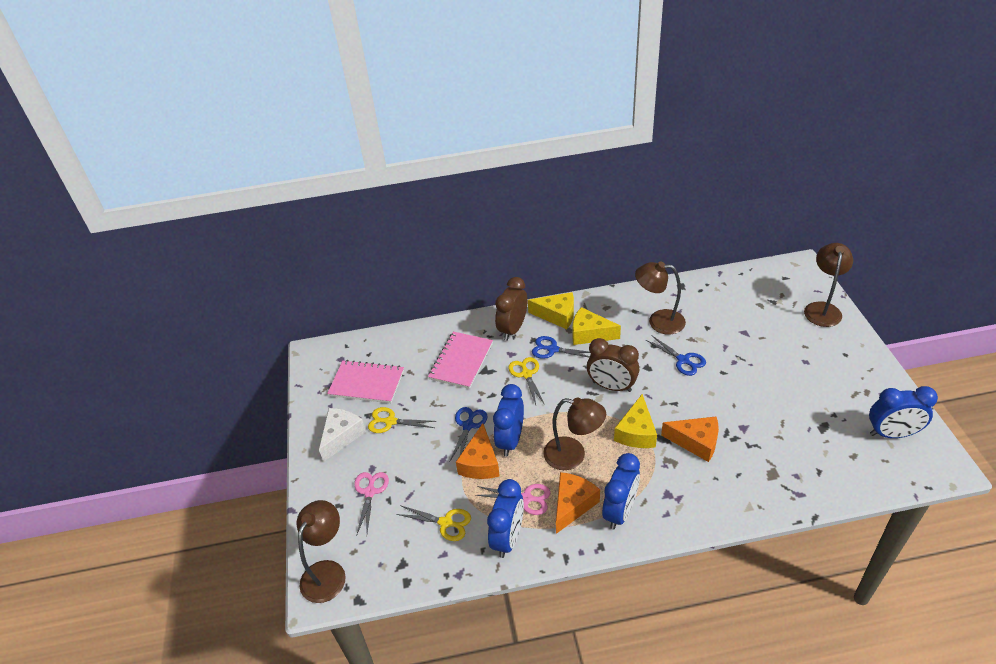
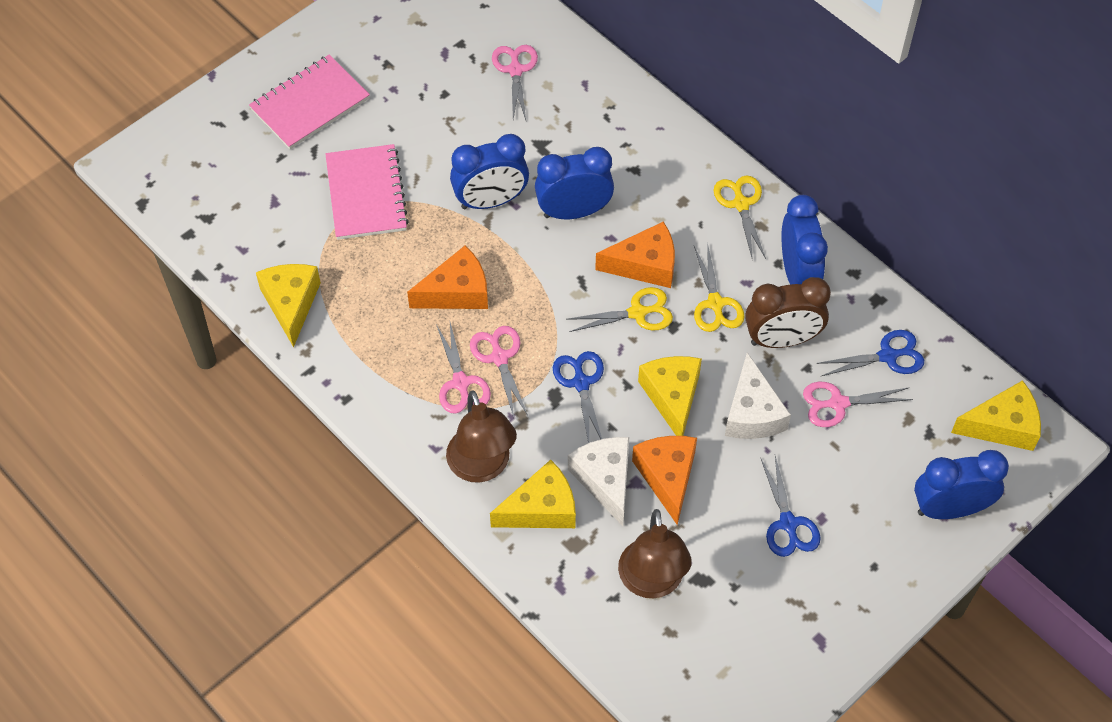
brown clock: 2 -> 1
brown lamp: 4 -> 2
pink scissors: 2 -> 4
white cheese: 1 -> 2
yellow cheese: 3 -> 4

